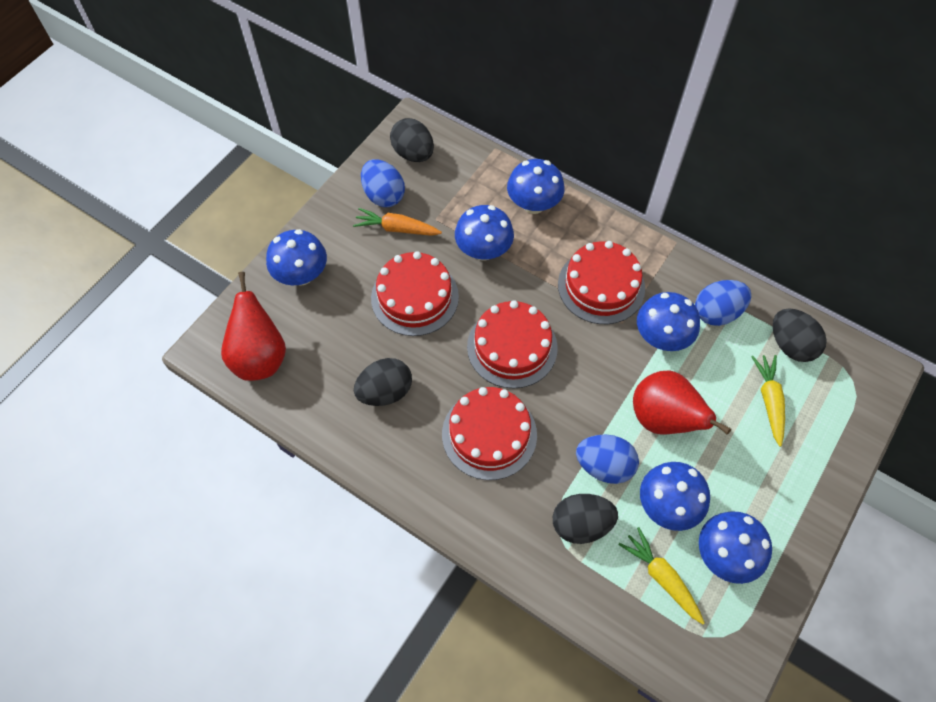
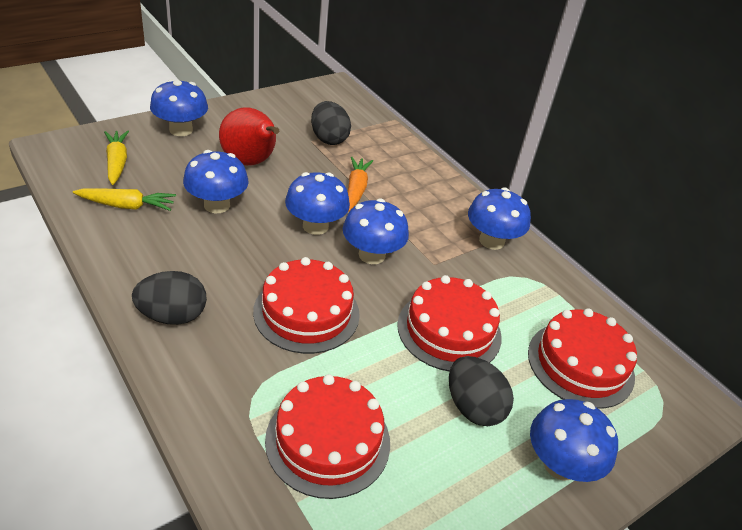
black egg: 4 -> 3
blue egg: 3 -> 0
red pear: 2 -> 1

